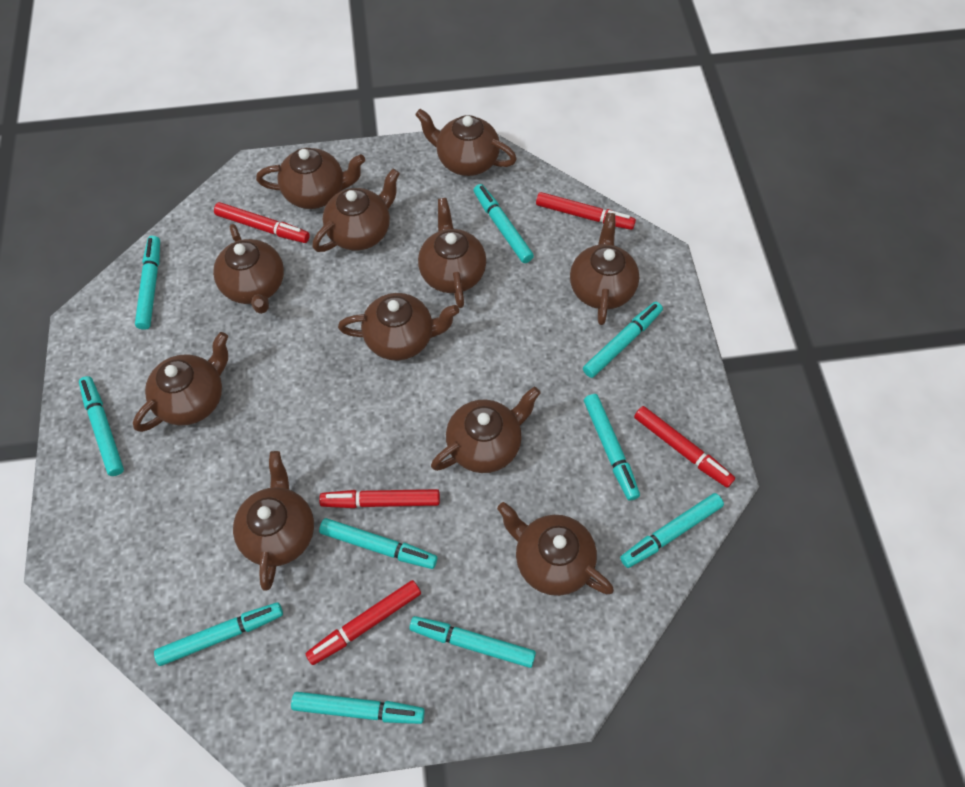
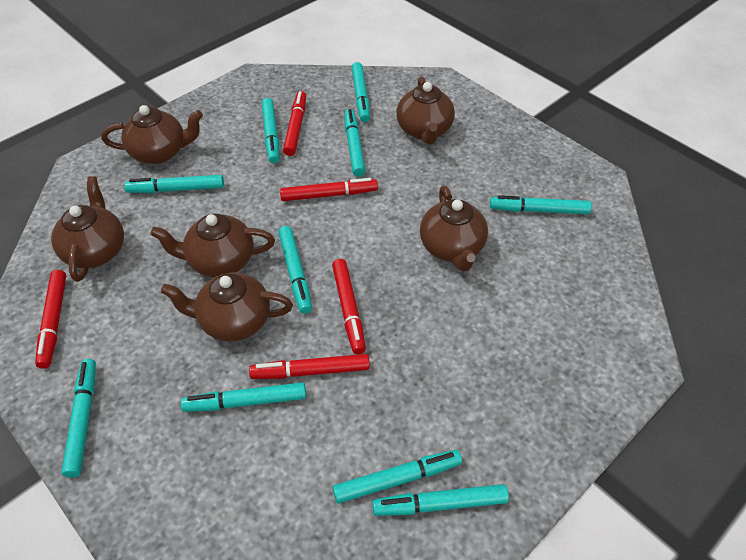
brown teapot: 11 -> 6

